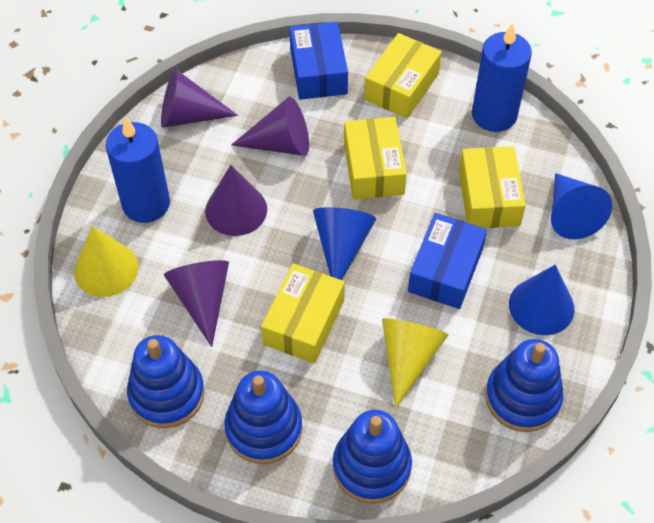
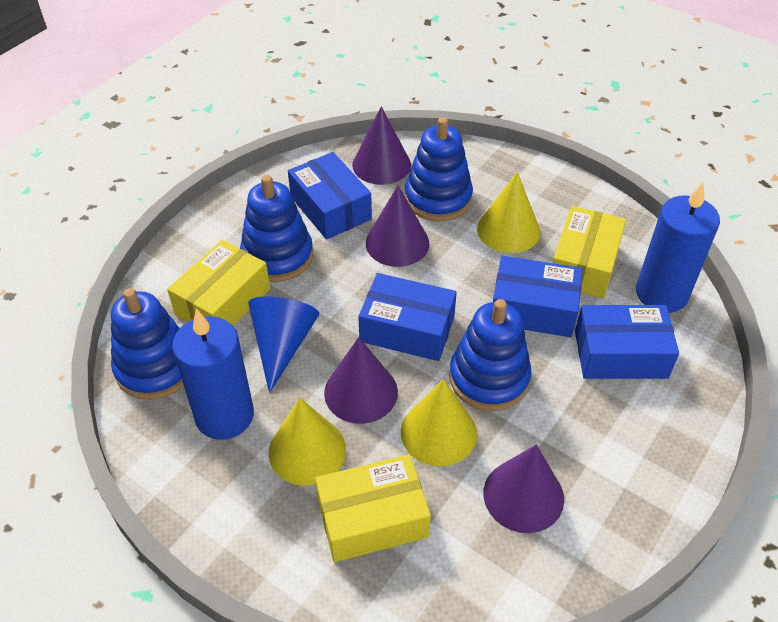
blue box: 2 -> 4
blue cone: 3 -> 1
yellow box: 4 -> 3
yellow cone: 2 -> 3

